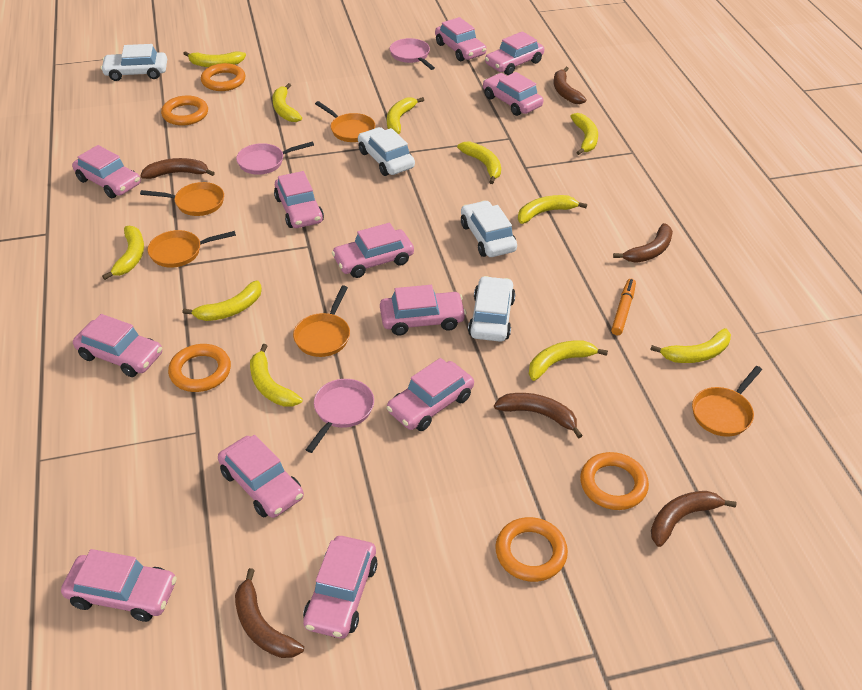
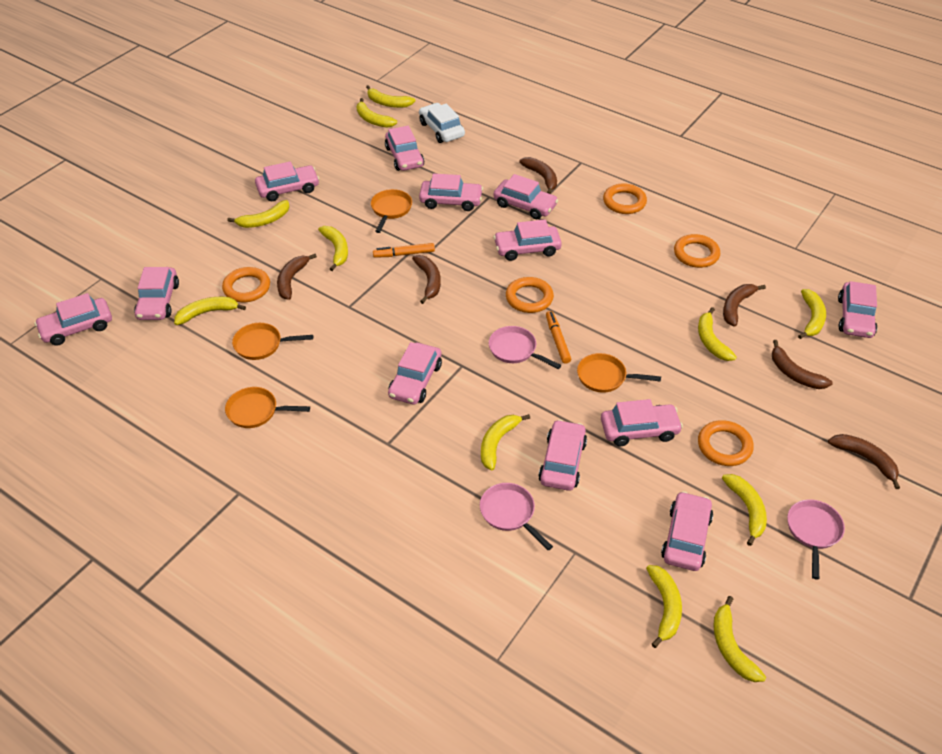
orange marker: 1 -> 2
orange pan: 5 -> 4
white car: 4 -> 1

